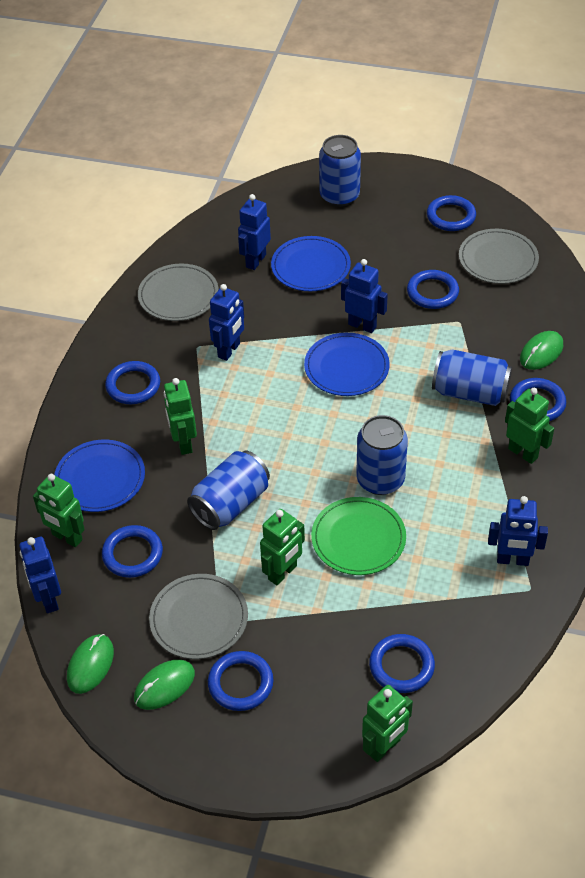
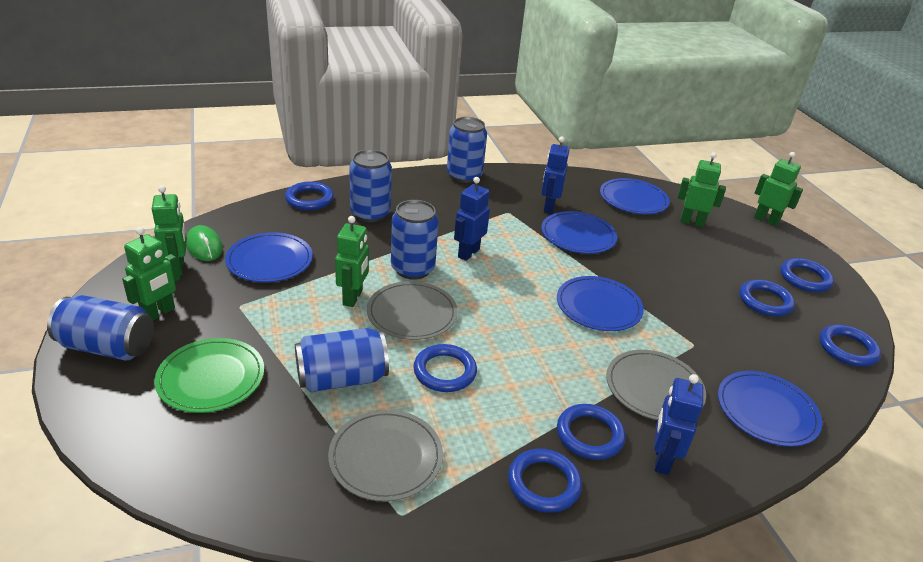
blue can: 4 -> 5
blue plate: 3 -> 5
blue robot: 5 -> 3
green mouse: 3 -> 1

